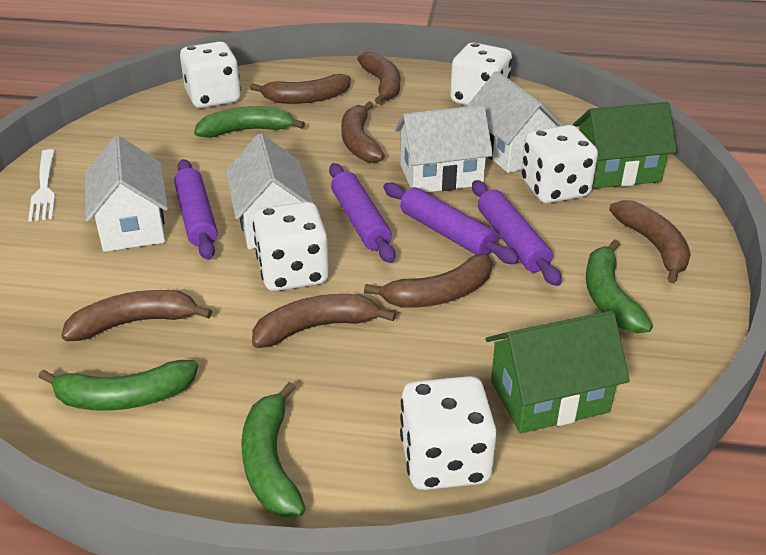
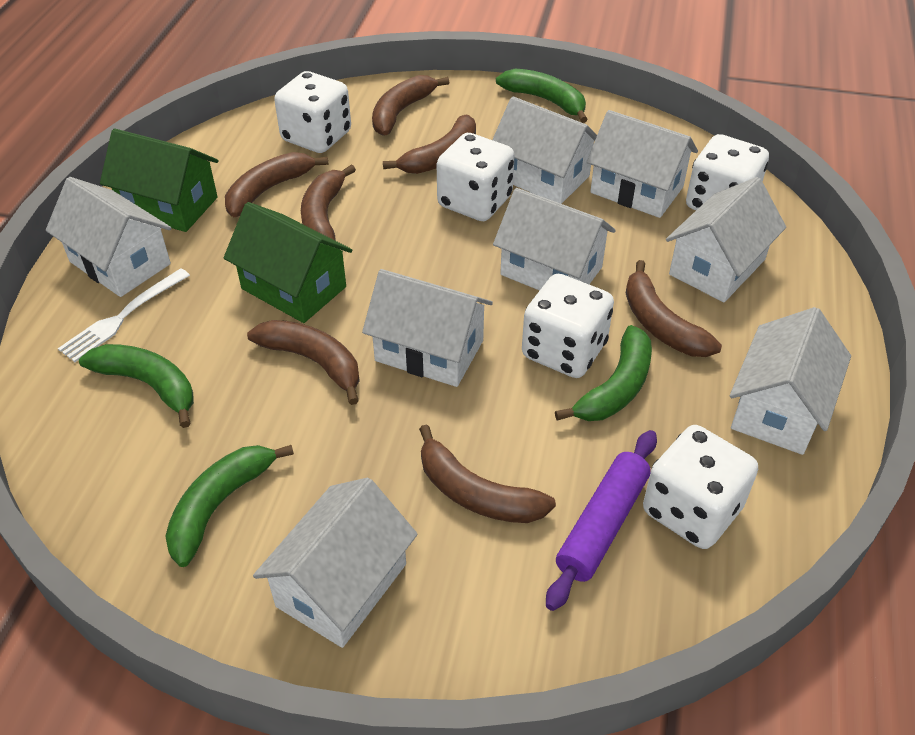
purple rolling pin: 4 -> 1
white house: 4 -> 8

